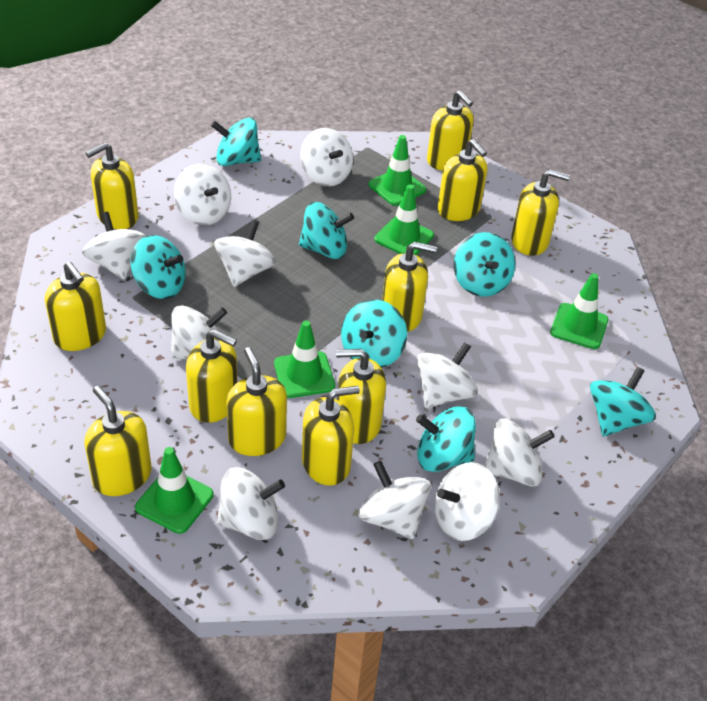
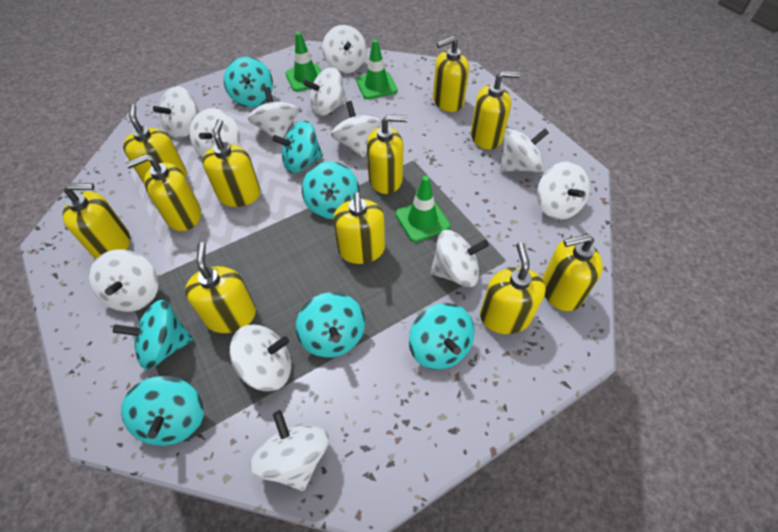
green traffic cone: 5 -> 3
white spinning top: 10 -> 12

